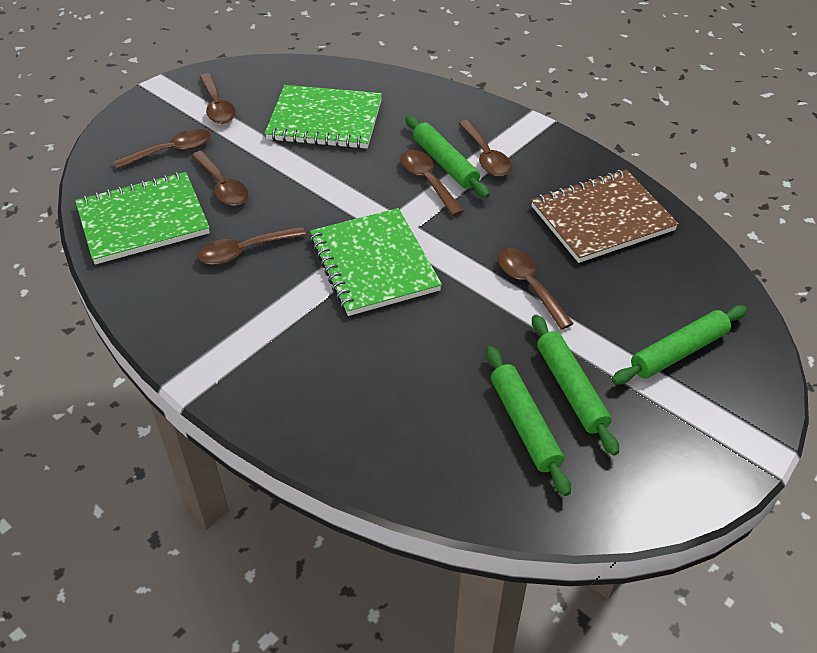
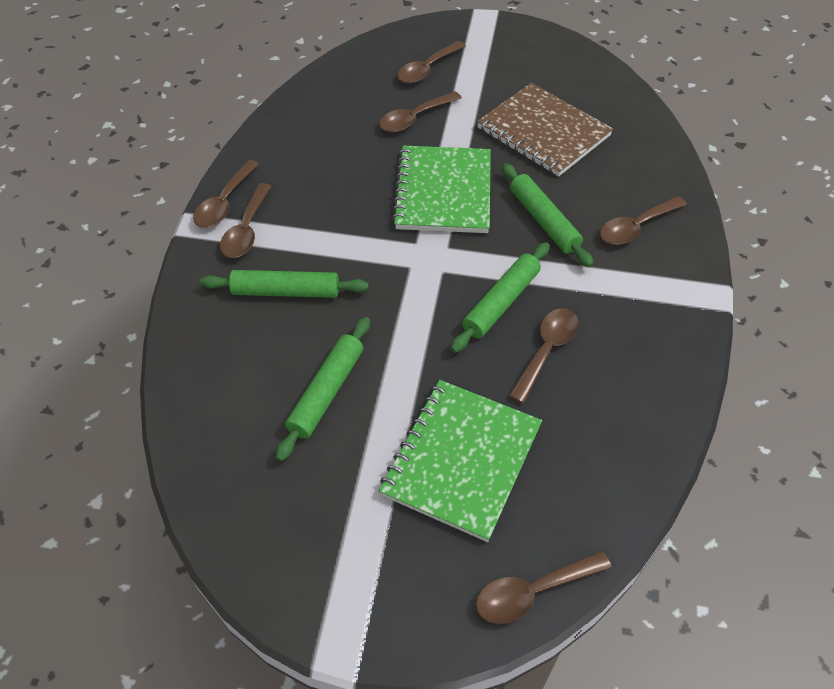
green notebook: 3 -> 2

